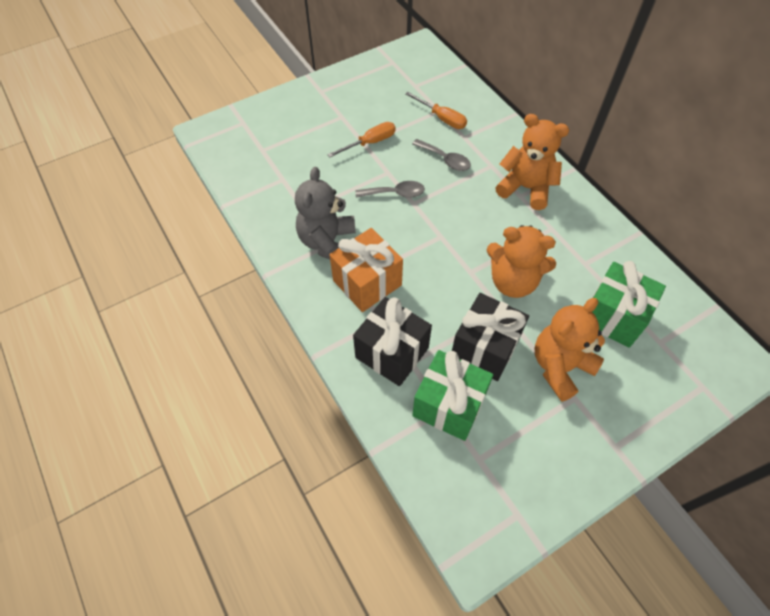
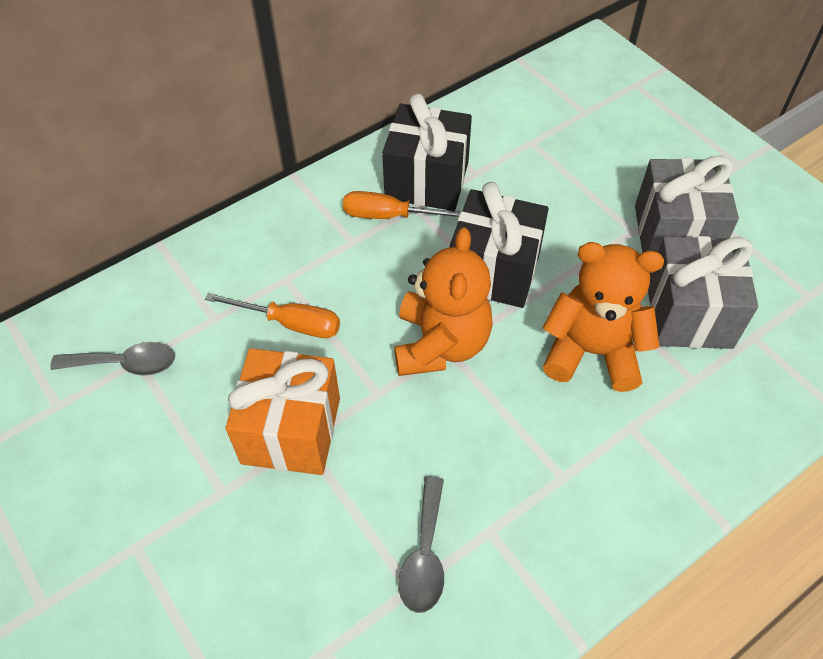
green gift: 2 -> 0
grey gift: 0 -> 2
grey teddy bear: 1 -> 0
orange teddy bear: 3 -> 2

